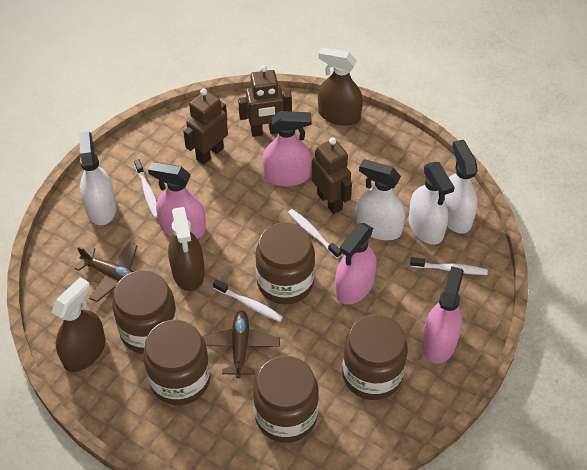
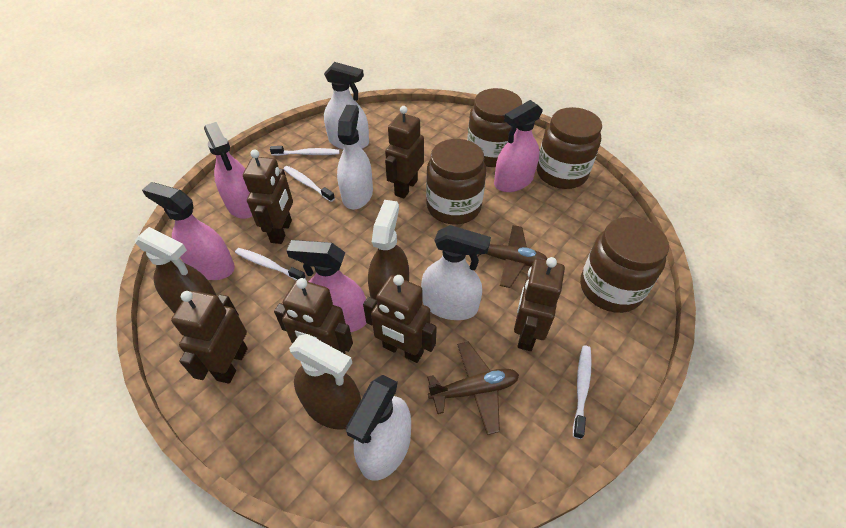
brown jar: 5 -> 4
brown robot: 3 -> 6

